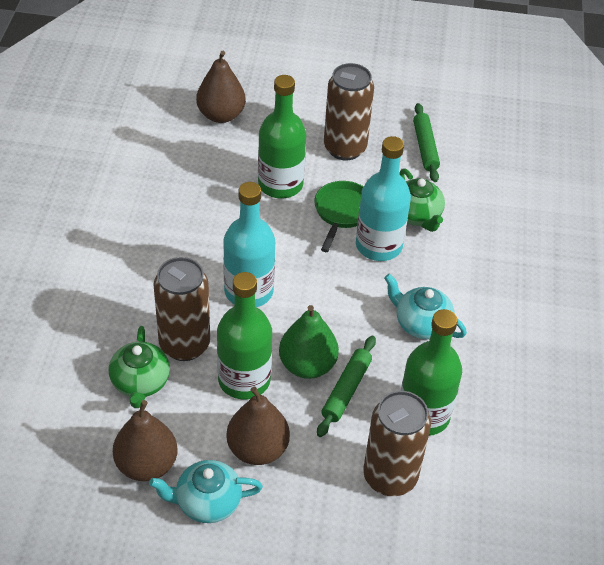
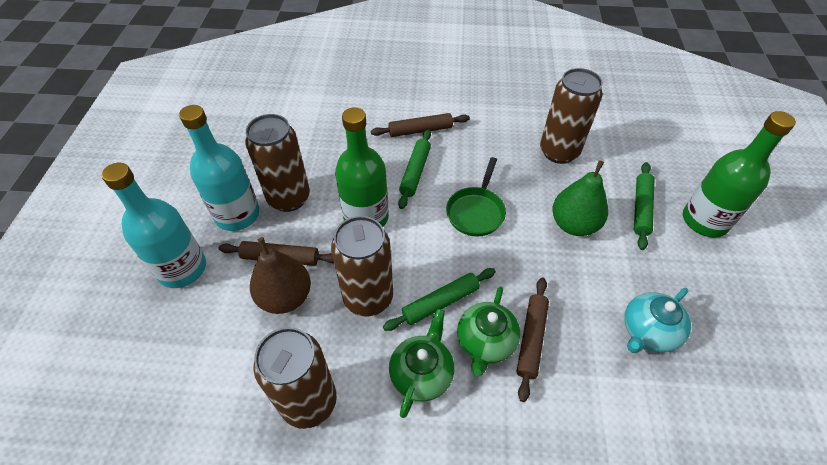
brown can: 3 -> 4
brown pear: 3 -> 1
brown rolling pin: 0 -> 3
green bottle: 3 -> 2
green rolling pin: 2 -> 3
turquoise teapot: 2 -> 1

